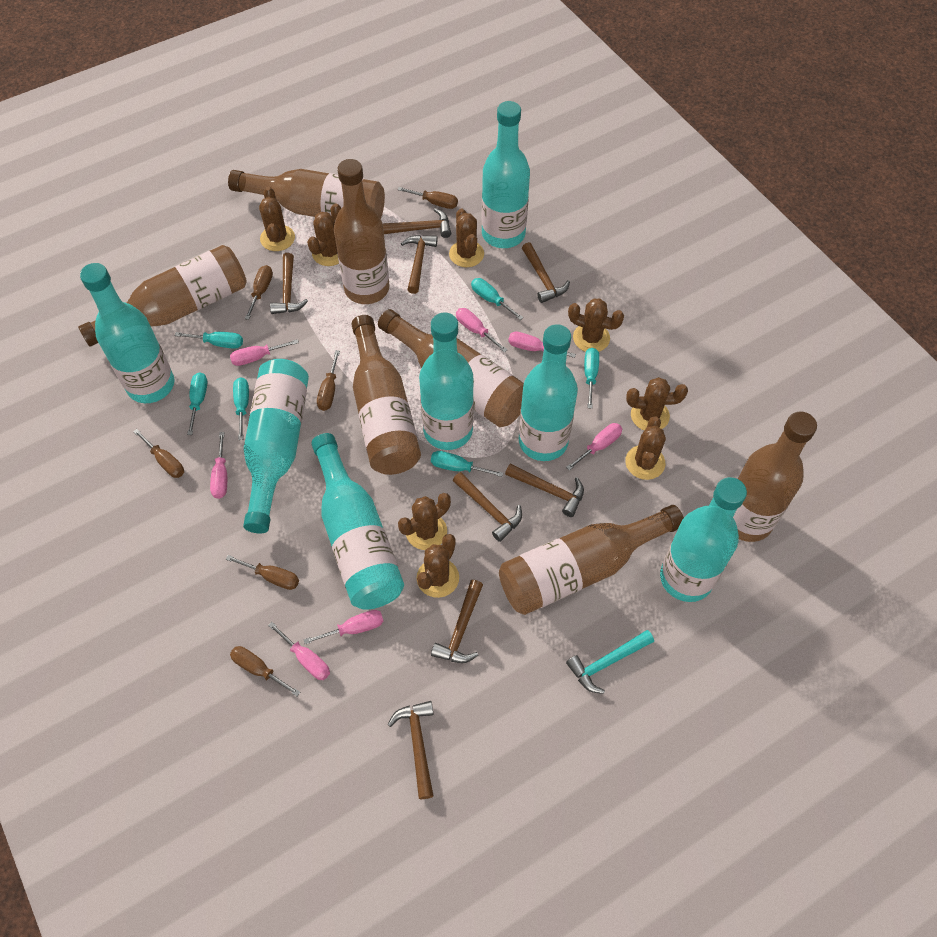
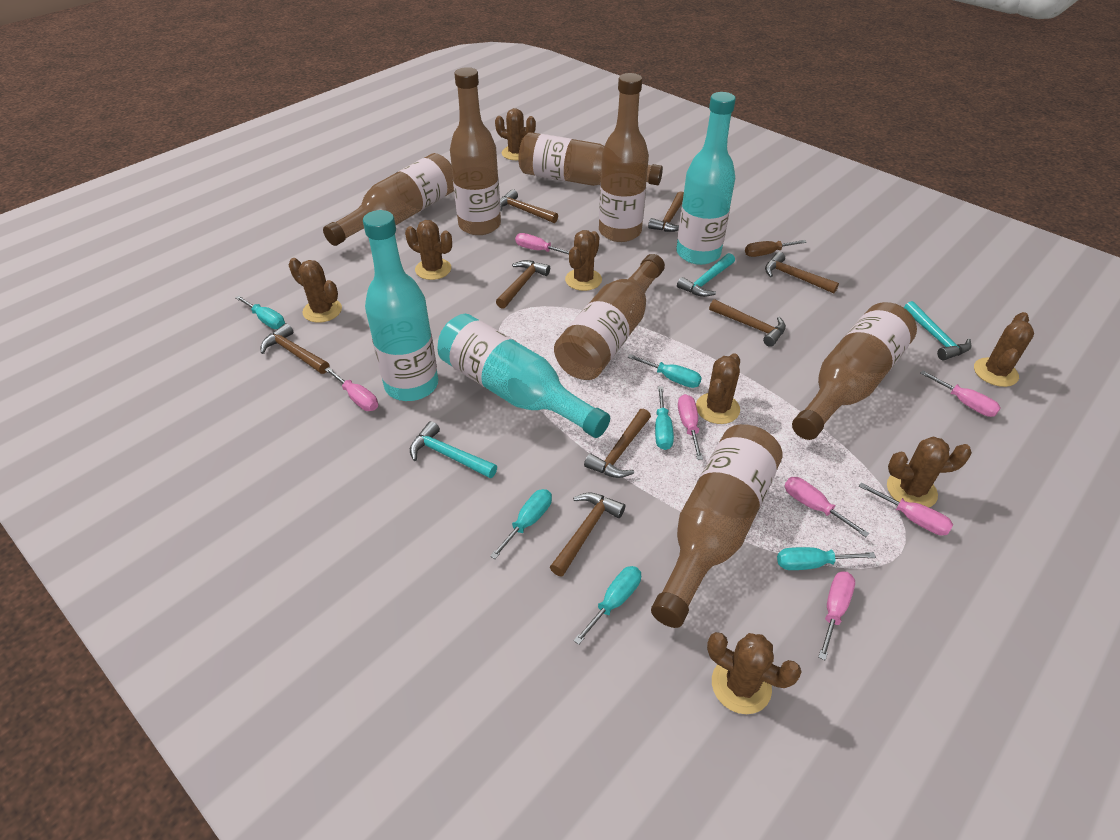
brown screwdriver: 6 -> 1
turquoise bottle: 7 -> 3
turquoise hammer: 1 -> 3

